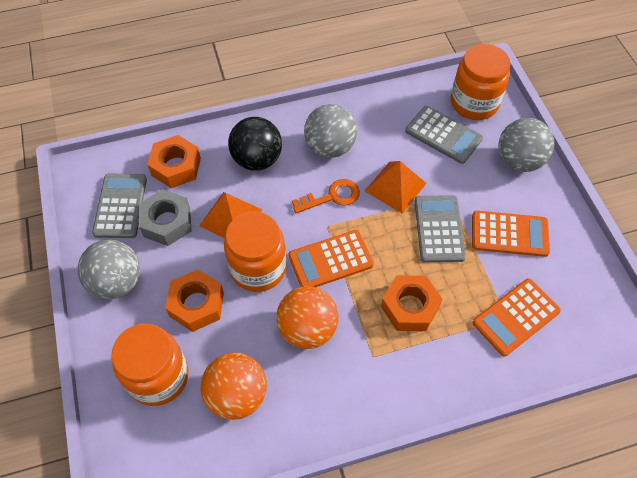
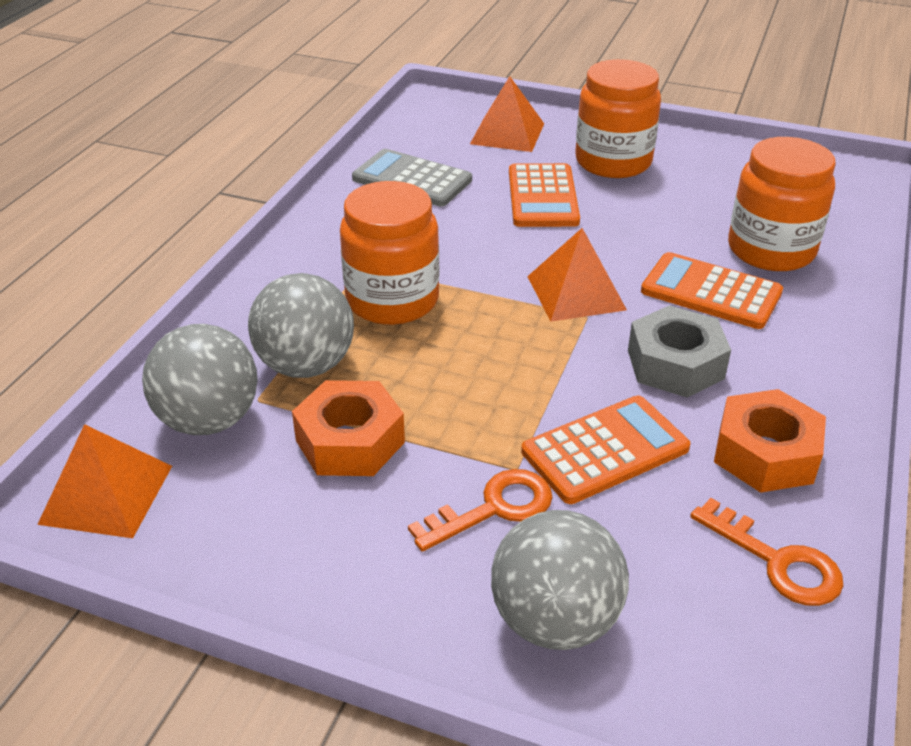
black ball: 1 -> 0
grey calculator: 3 -> 1
orange ball: 2 -> 0
orange key: 1 -> 2
orange nut: 3 -> 2
orange pyramid: 2 -> 3

